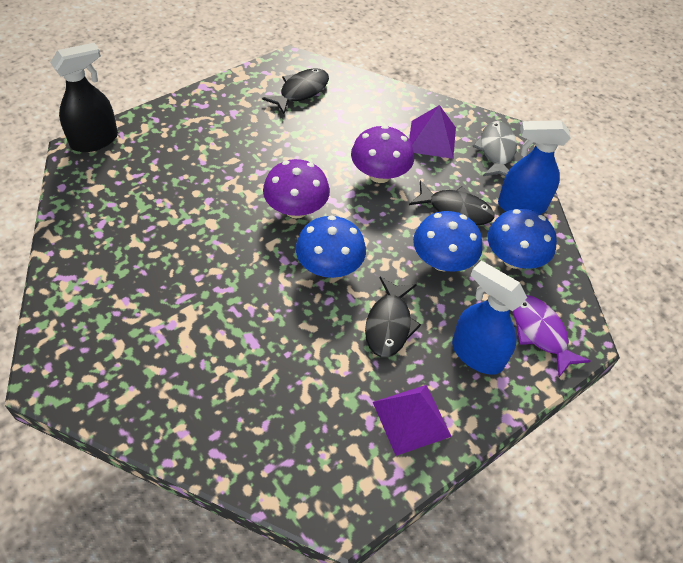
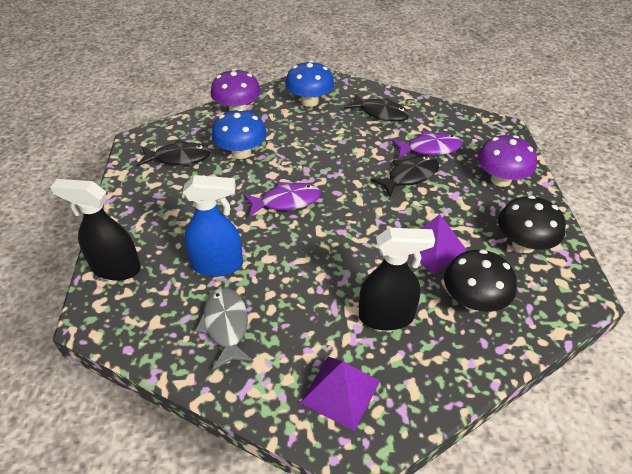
black mushroom: 0 -> 2
black spray bottle: 1 -> 2
blue mushroom: 3 -> 2
blue spray bottle: 2 -> 1
purple fish: 1 -> 2

